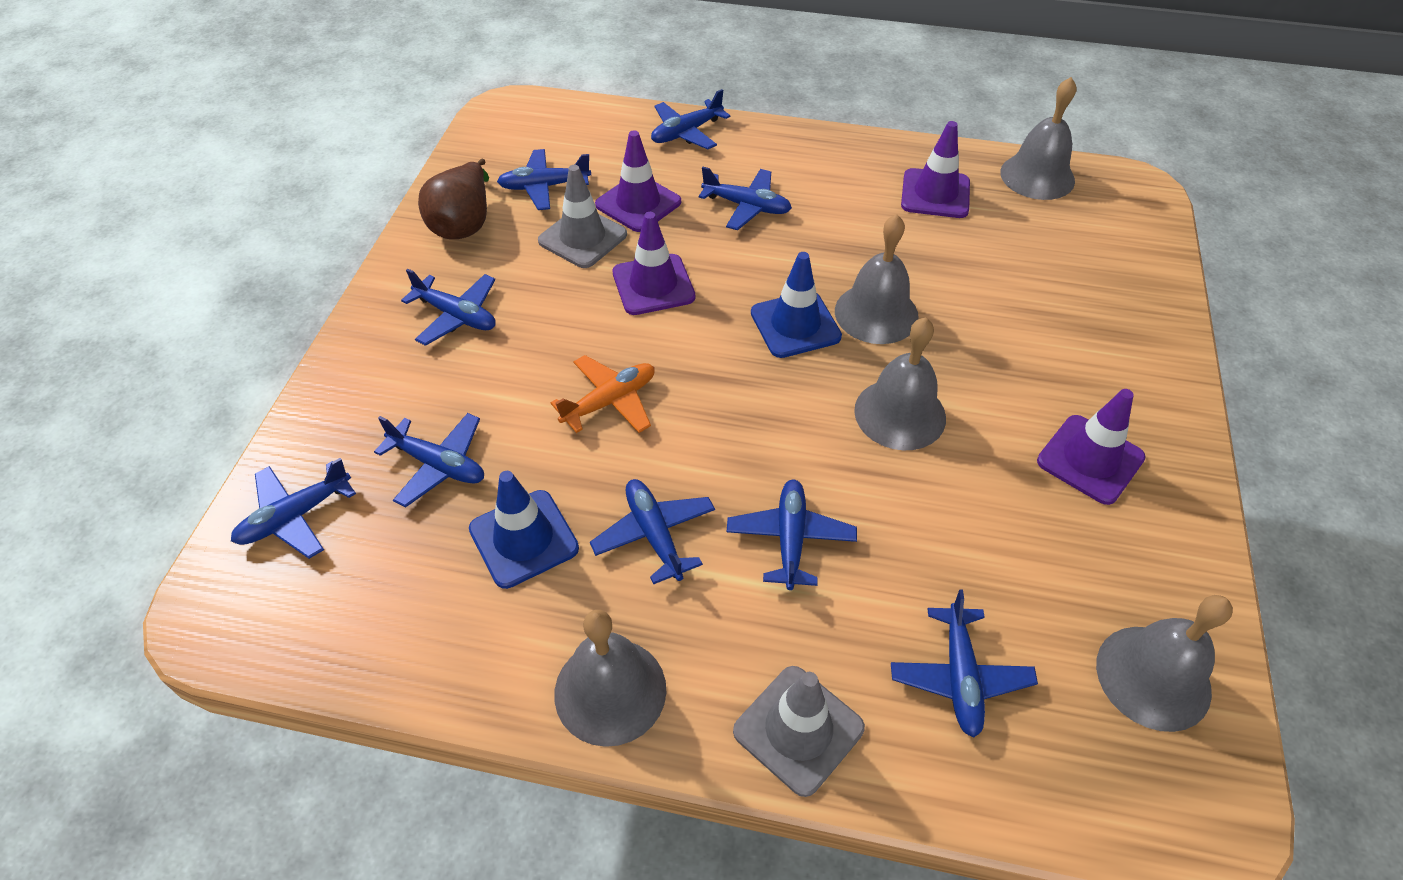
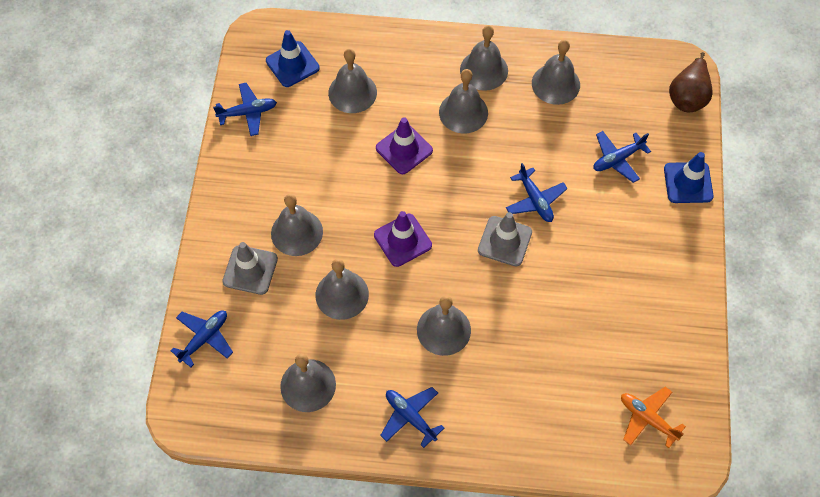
blue plane: 9 -> 5
grey bell: 5 -> 8
purple traffic cone: 4 -> 2

